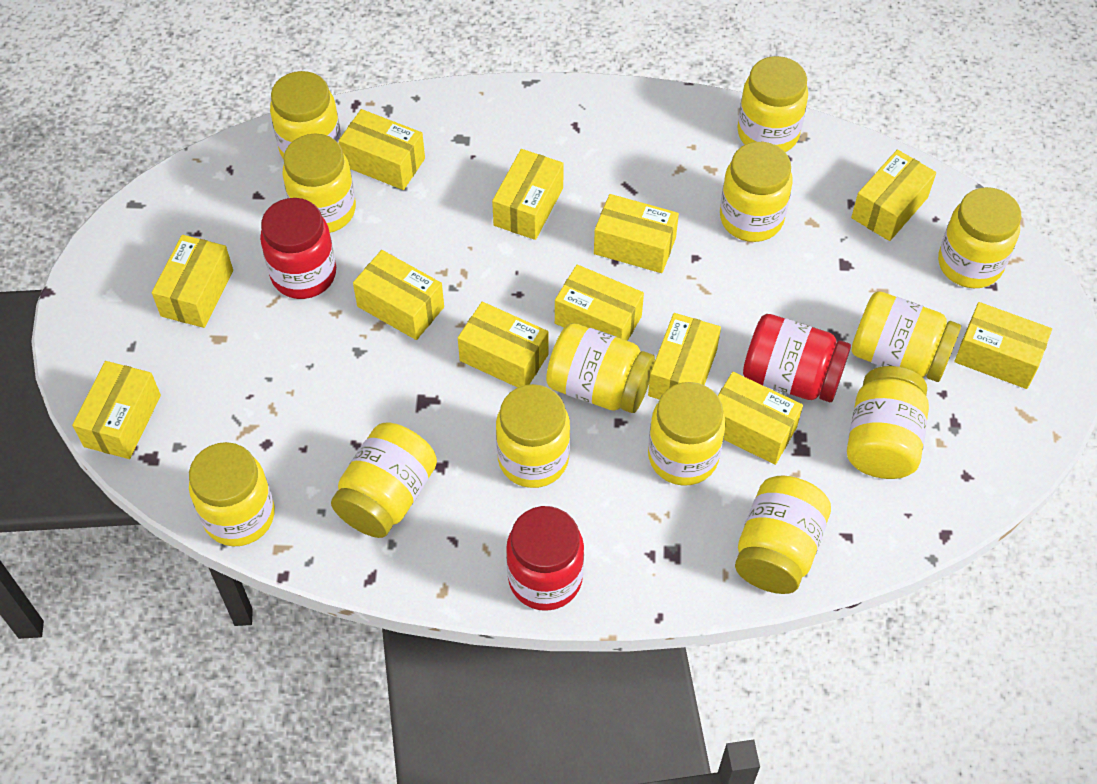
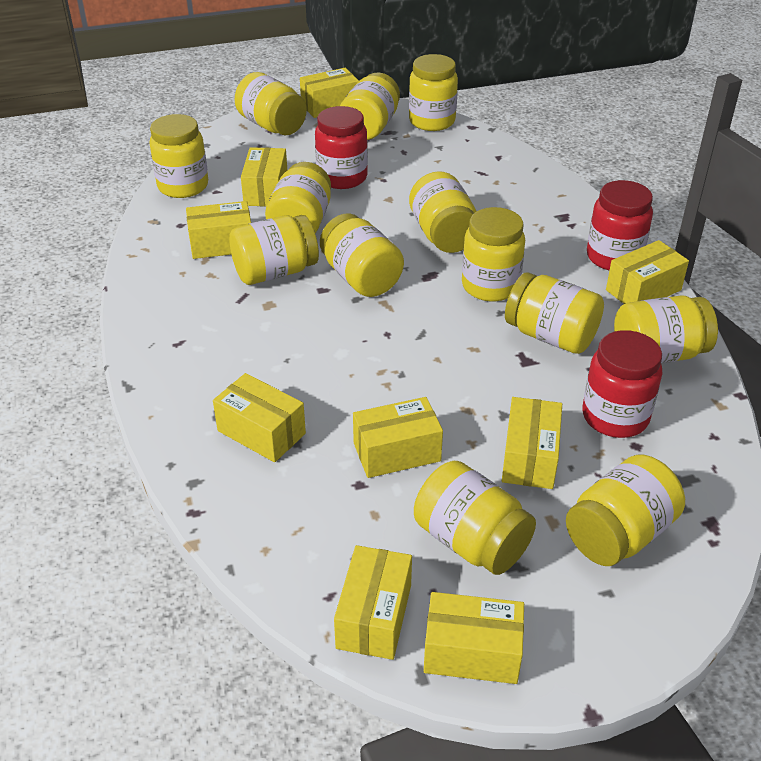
yellow box: 12 -> 9

